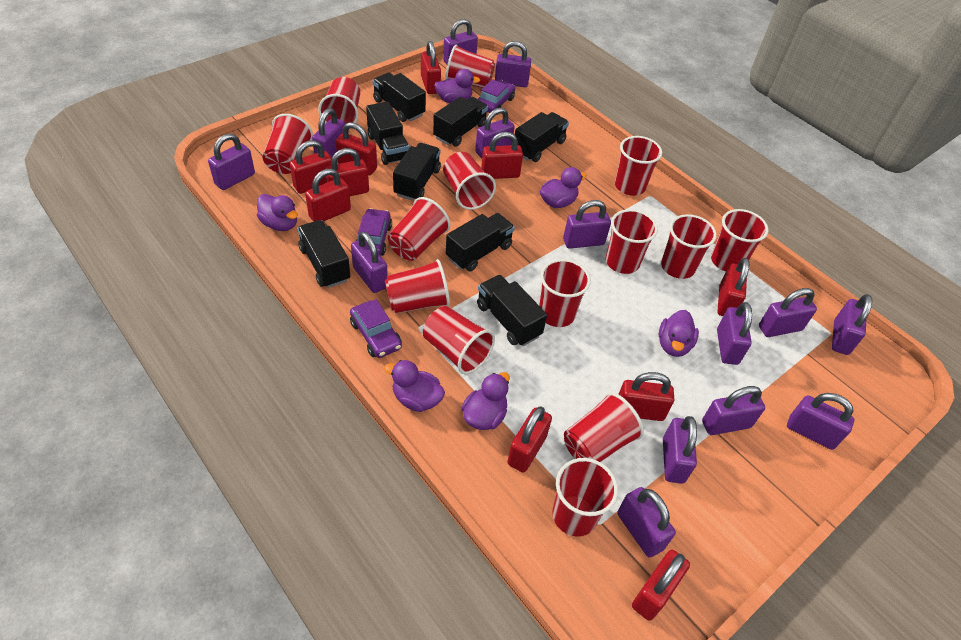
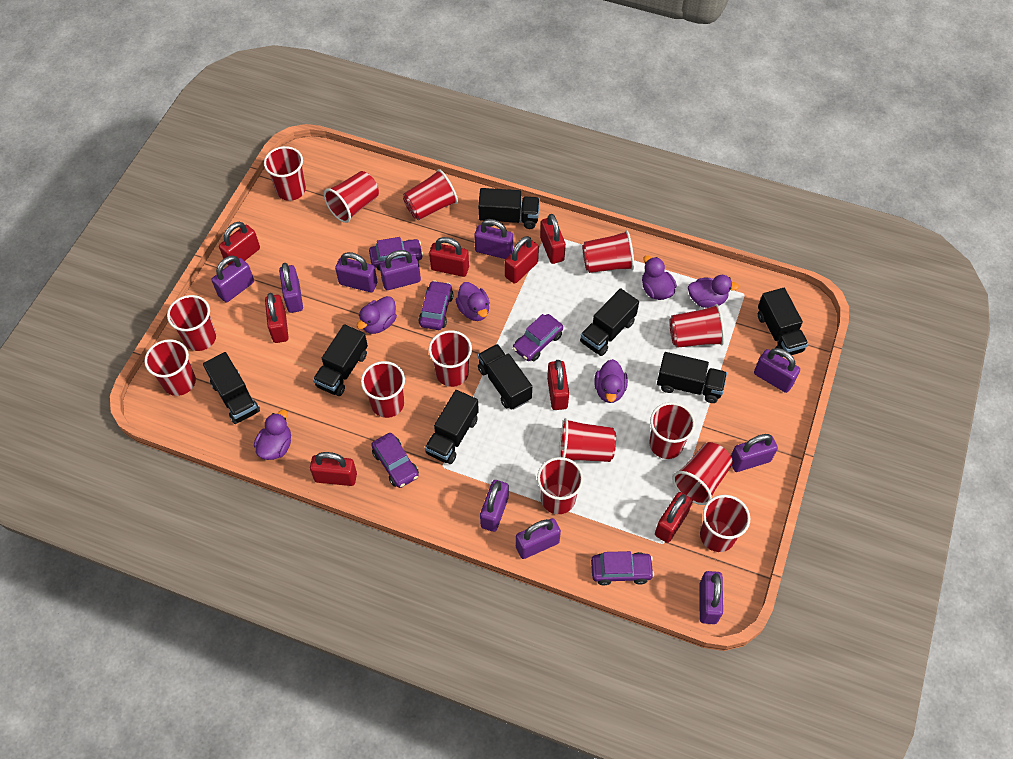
purple car: 3 -> 5
purple padlock: 14 -> 10
red padlock: 10 -> 8

